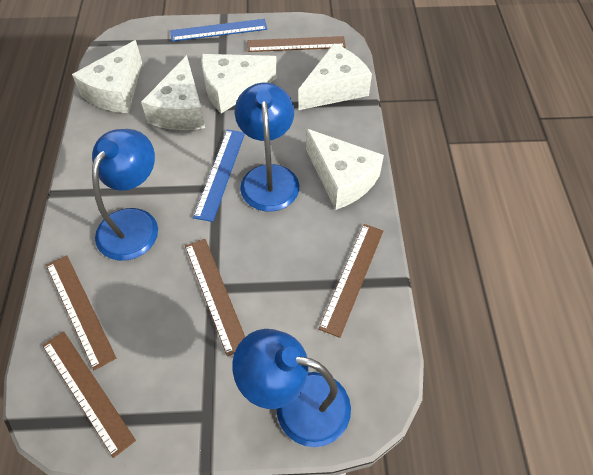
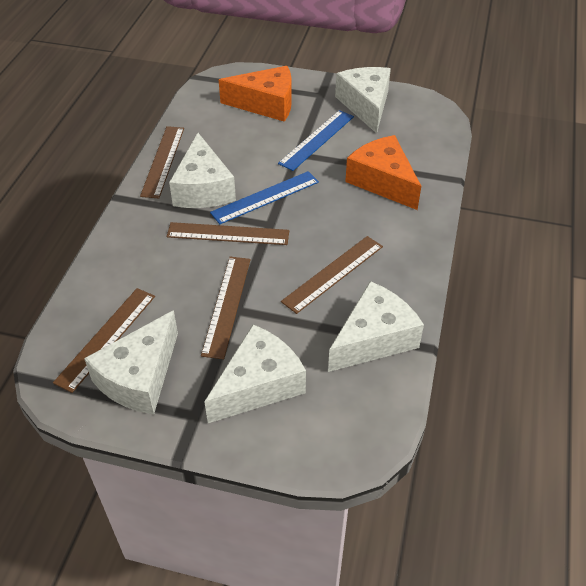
blue lamp: 3 -> 0
orange cheese: 0 -> 2

